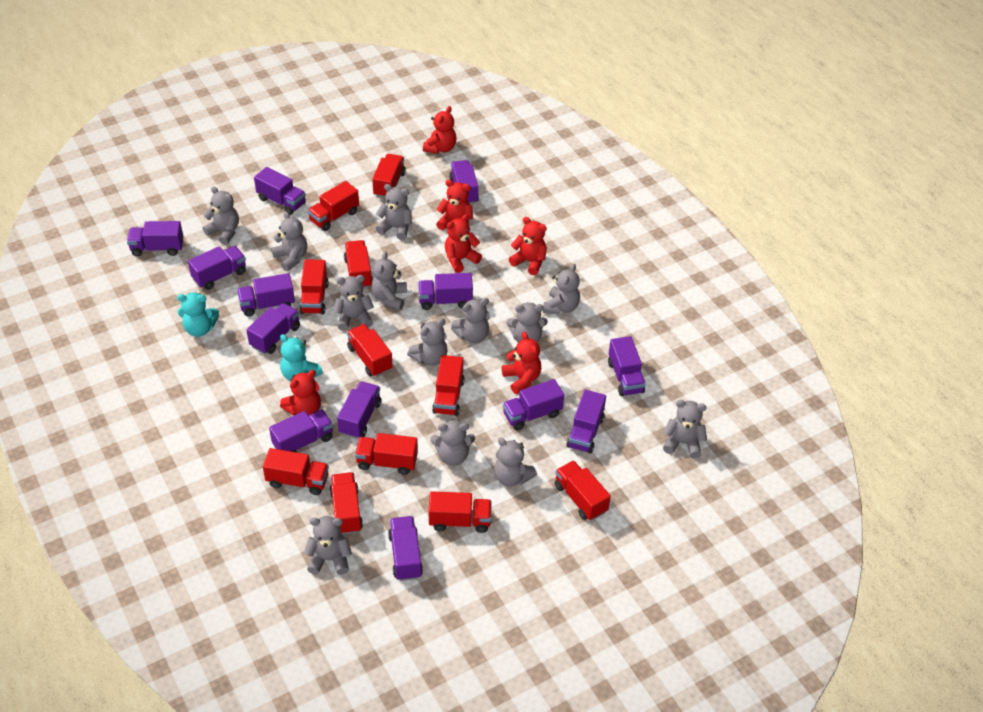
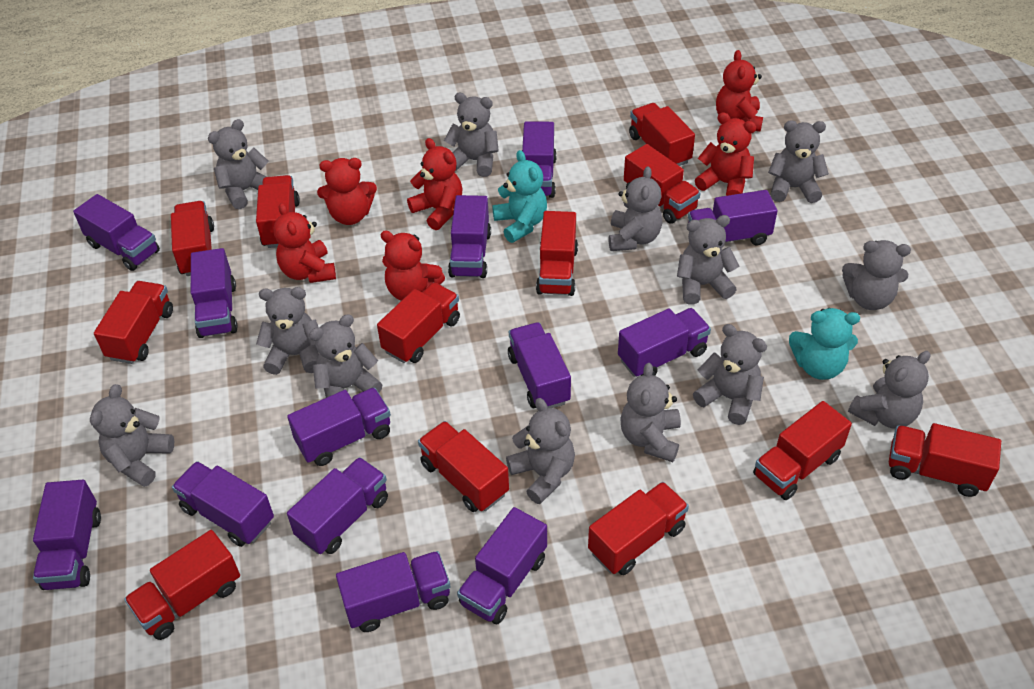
red truck: 11 -> 12

